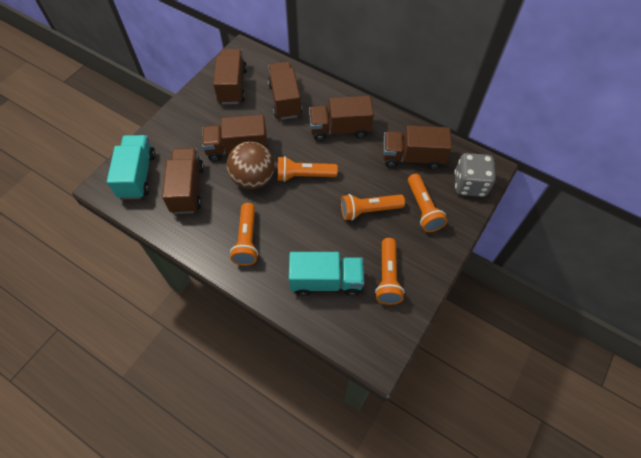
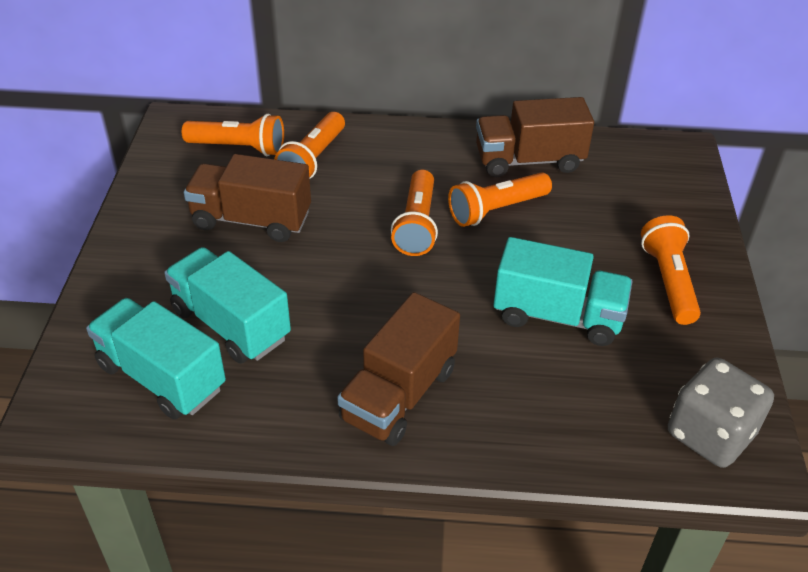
brown ball: 1 -> 0
brown truck: 6 -> 3
turquoise truck: 2 -> 3

